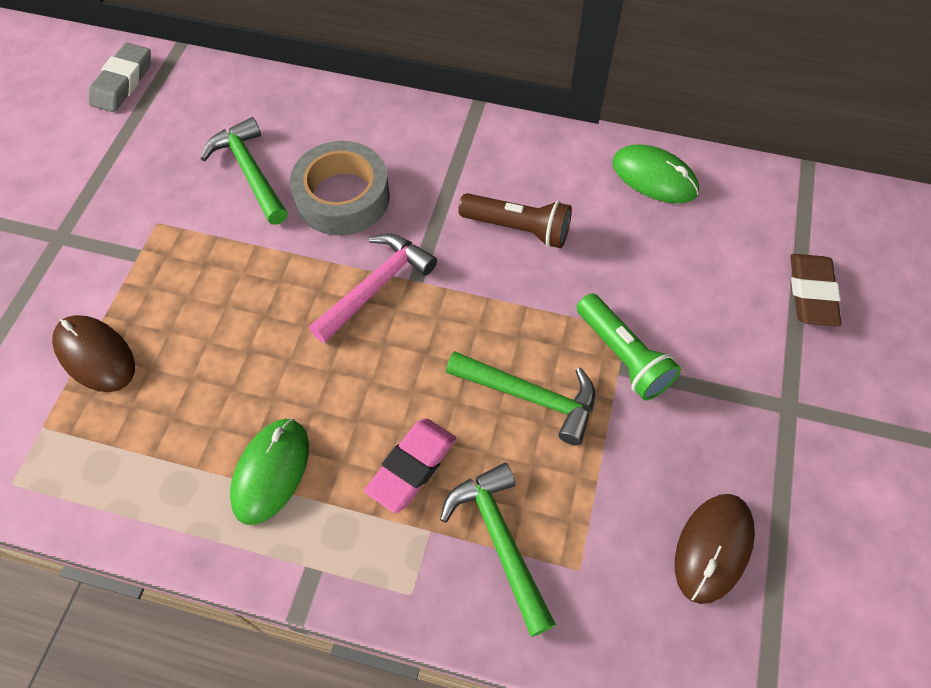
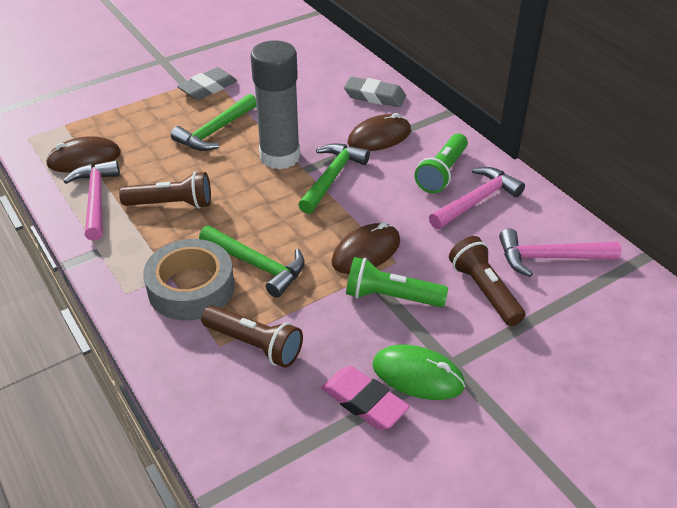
brown eraser: 1 -> 0
brown flashlight: 1 -> 3
brown mouse: 2 -> 3
green flashlight: 1 -> 2
green mouse: 2 -> 1
grey eraser: 1 -> 2
grey glue stick: 0 -> 1
pink hammer: 1 -> 3

